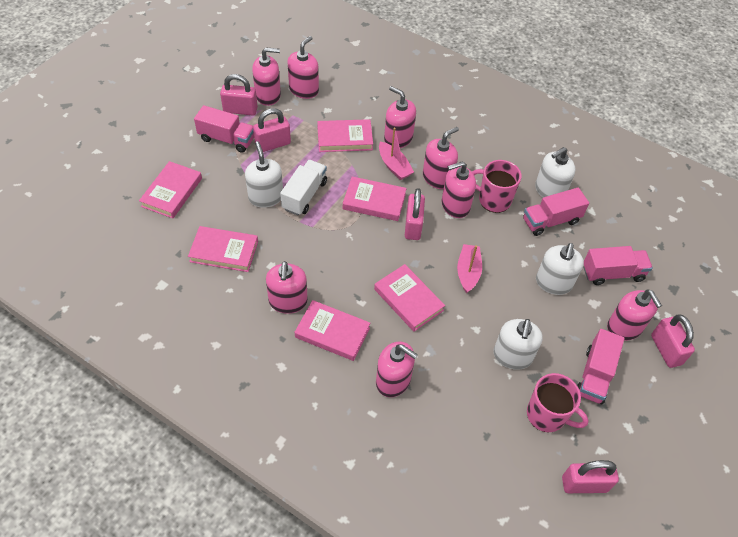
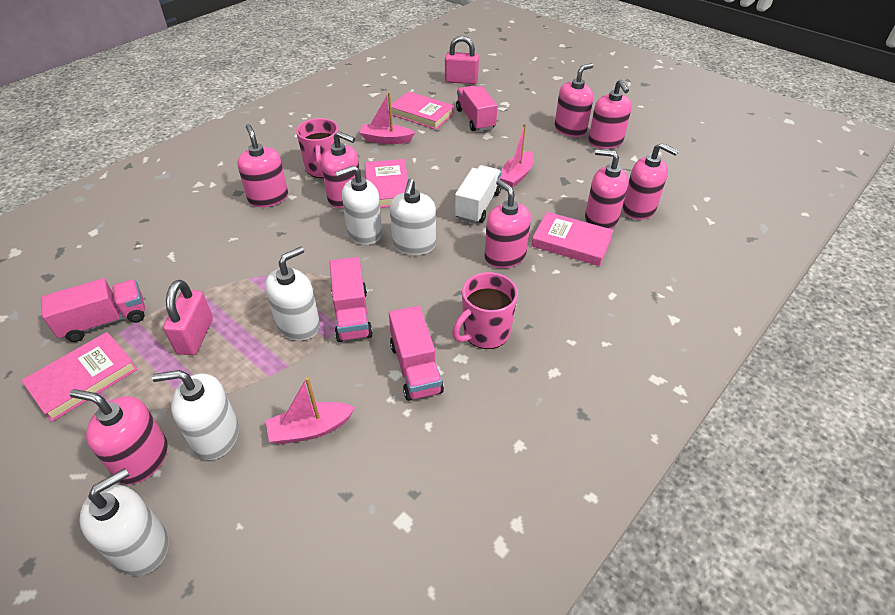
pink boat: 2 -> 3
pink book: 6 -> 4
pink padlock: 5 -> 2
white soap dispenser: 4 -> 5

